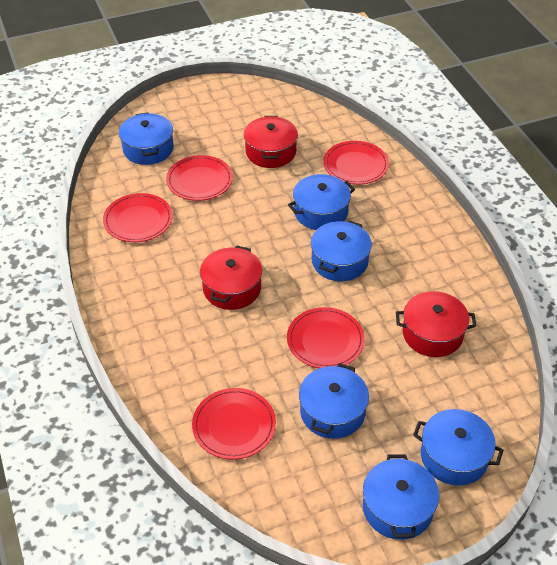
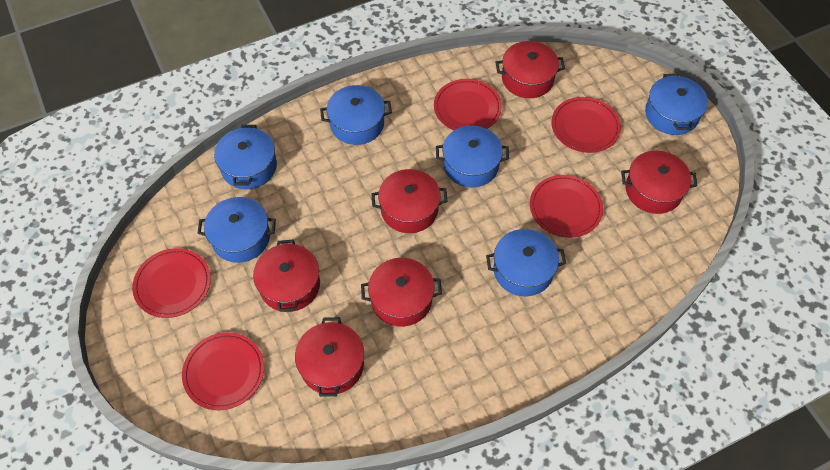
red pot: 3 -> 6

